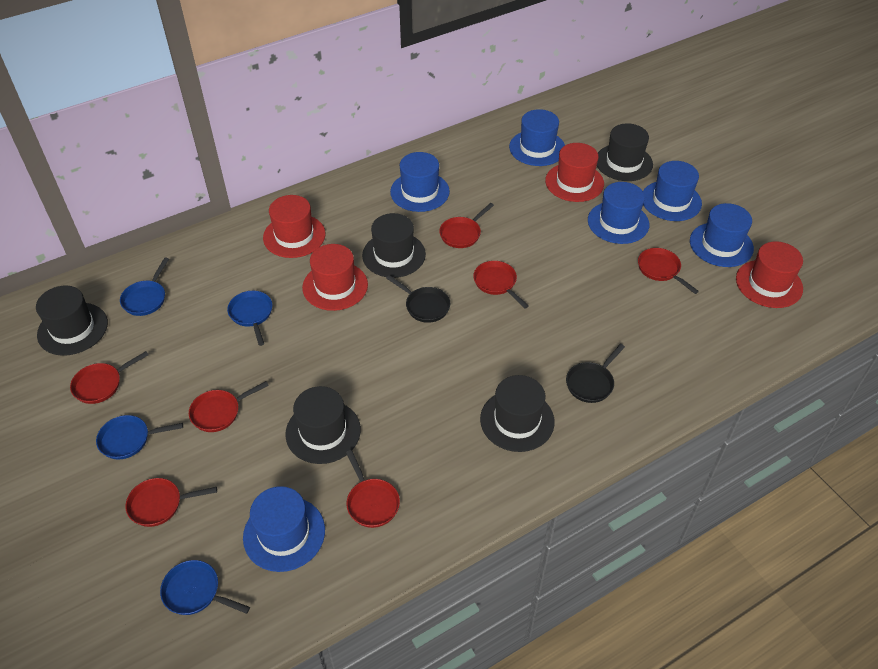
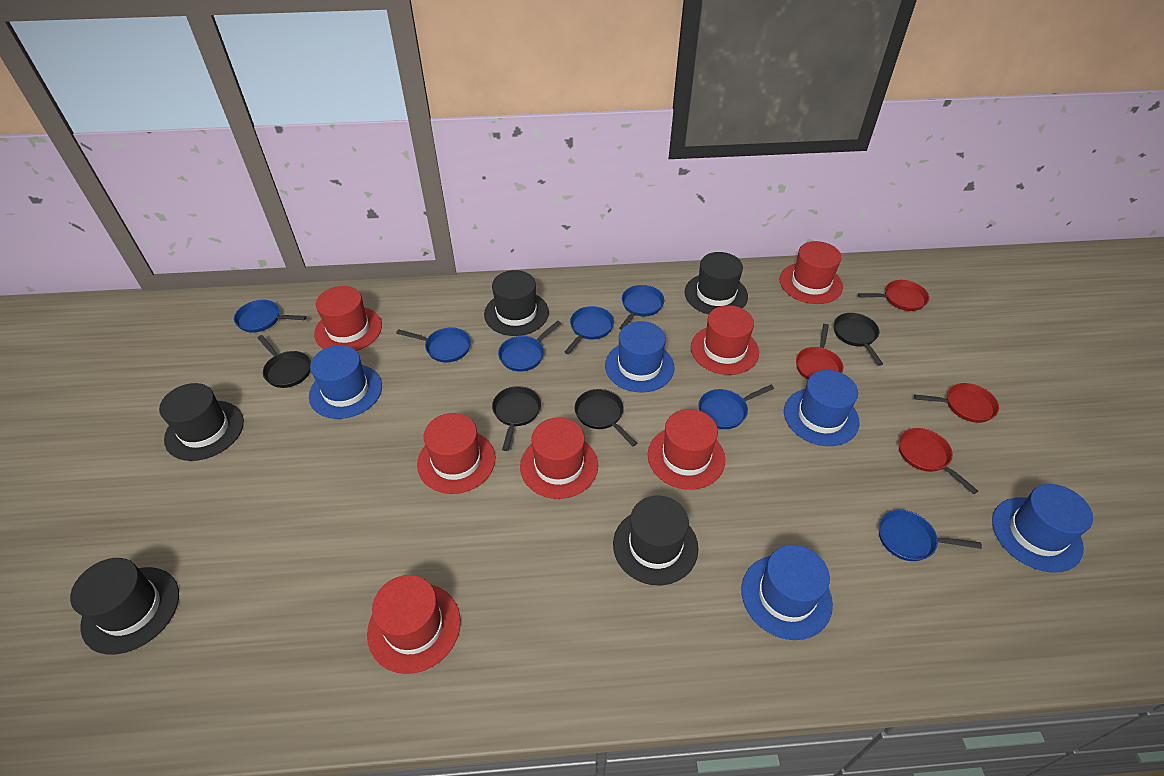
black pan: 2 -> 4
blue hat: 6 -> 5
blue pan: 4 -> 7
red hat: 4 -> 7
red pan: 7 -> 4

